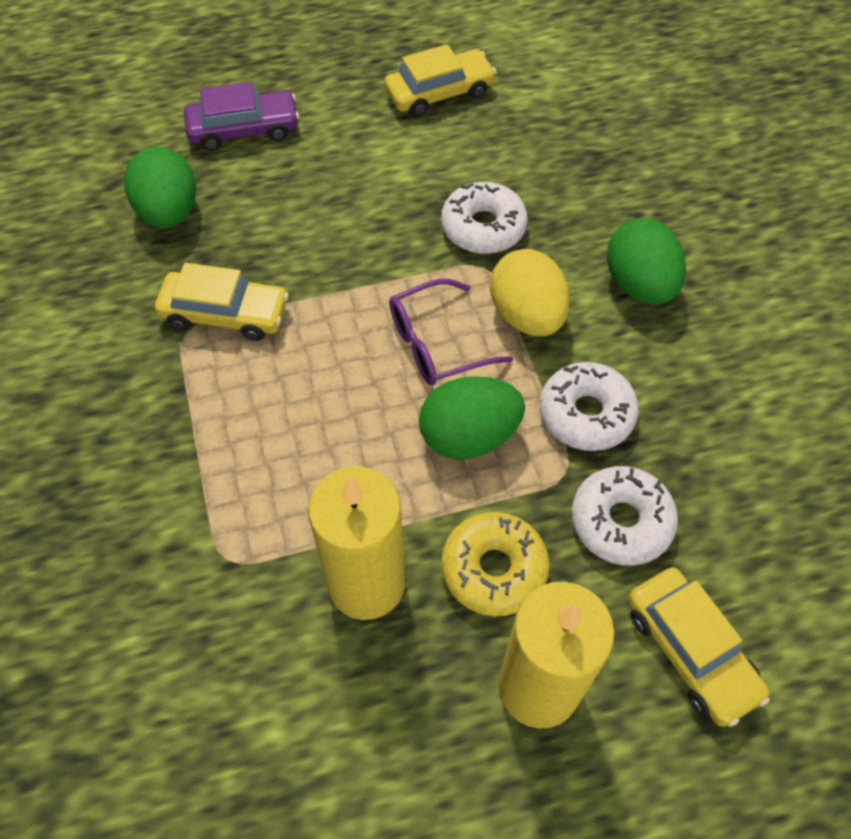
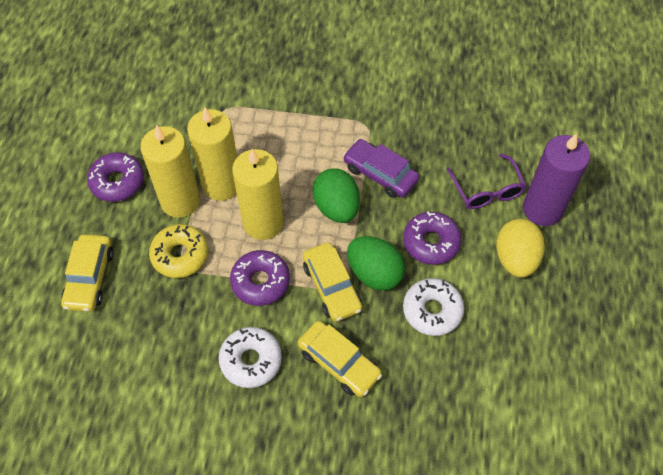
green egg: 3 -> 2
purple candle: 0 -> 1
purple donut: 0 -> 3
white donut: 3 -> 2
yellow candle: 2 -> 3

